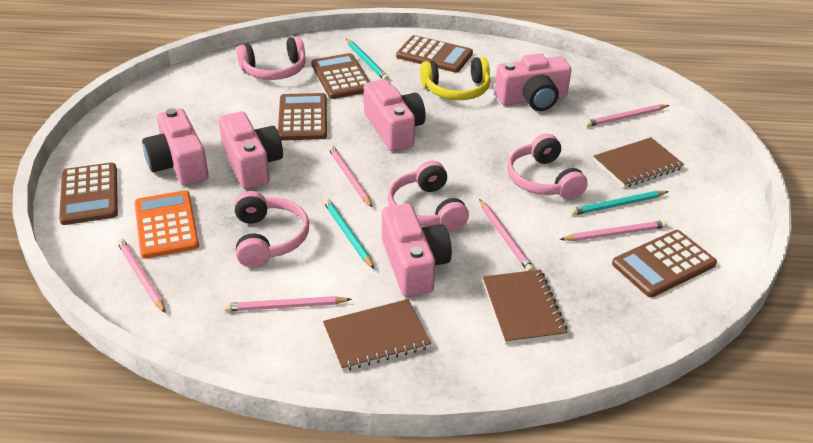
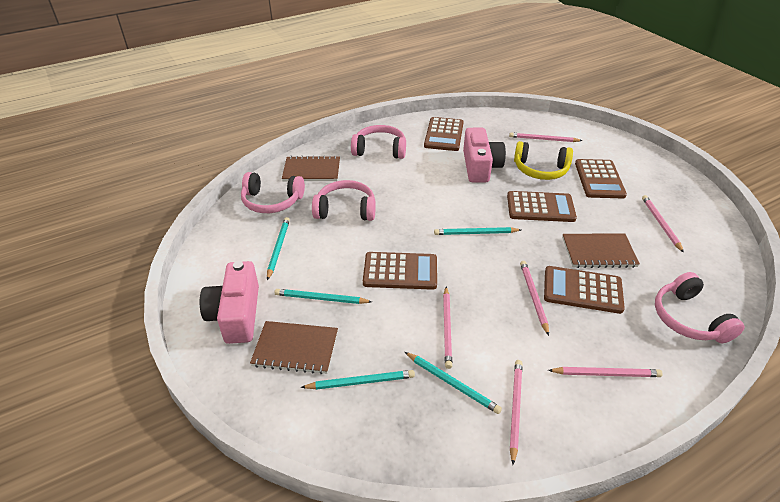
orange calculator: 1 -> 0
pink camera: 5 -> 2
turquoise pencil: 3 -> 5

